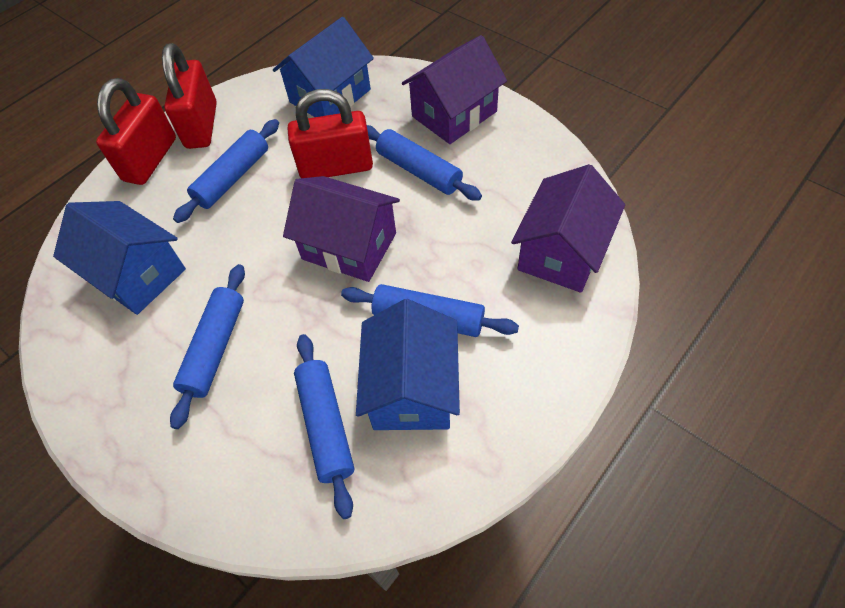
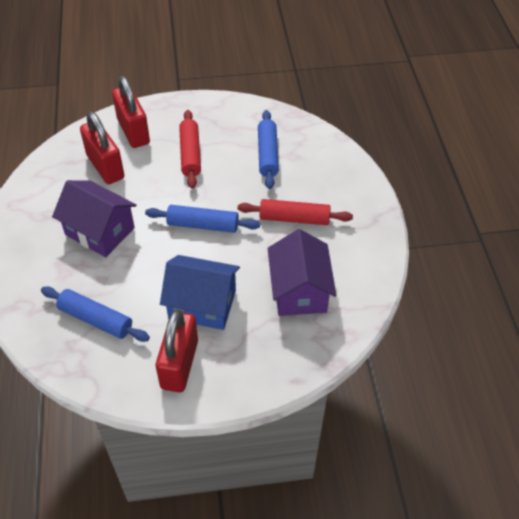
blue house: 3 -> 1
blue rolling pin: 5 -> 3
purple house: 3 -> 2
red rolling pin: 0 -> 2

